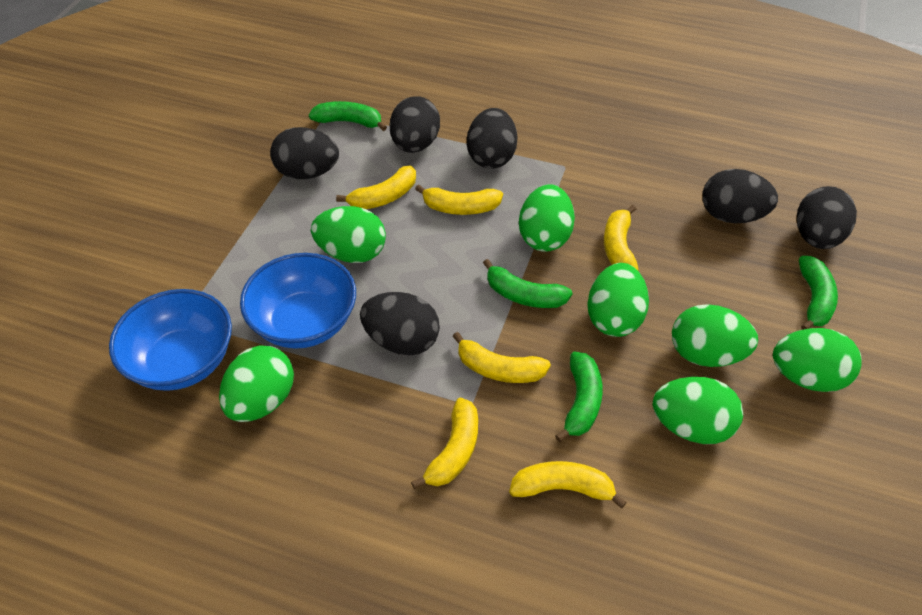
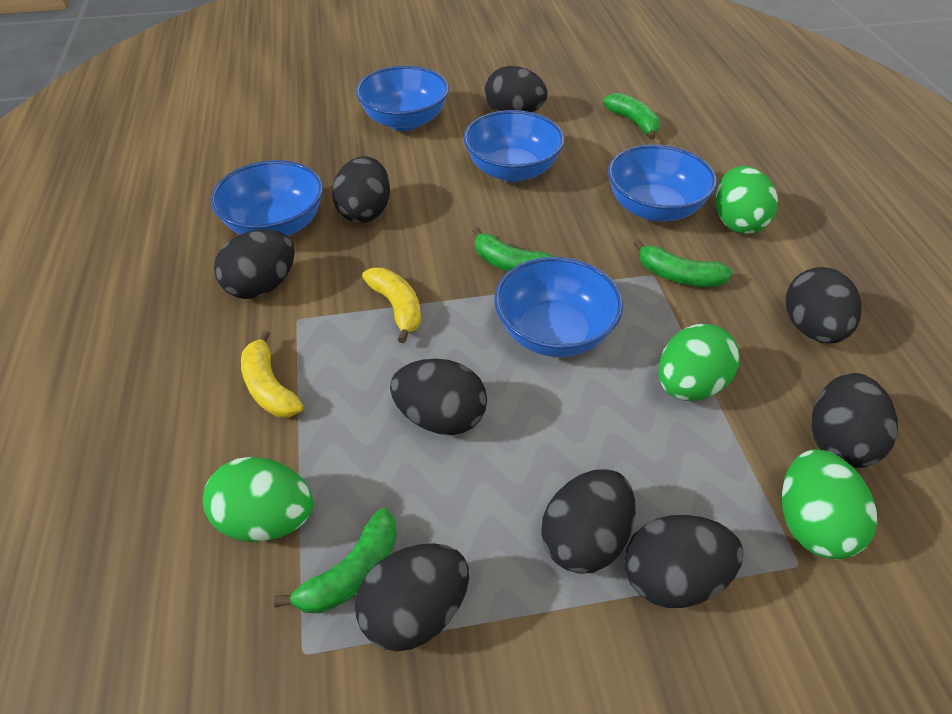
black egg: 6 -> 9
blue bowl: 2 -> 5
green egg: 7 -> 4
yellow banana: 6 -> 2

